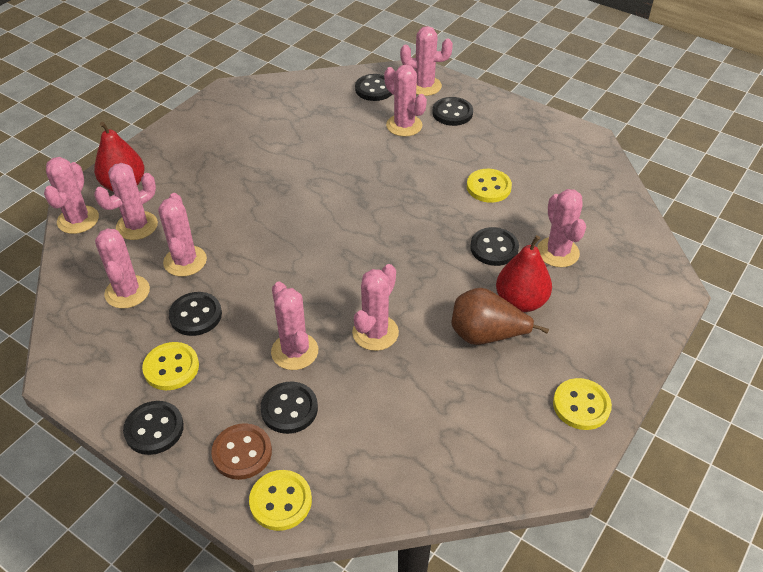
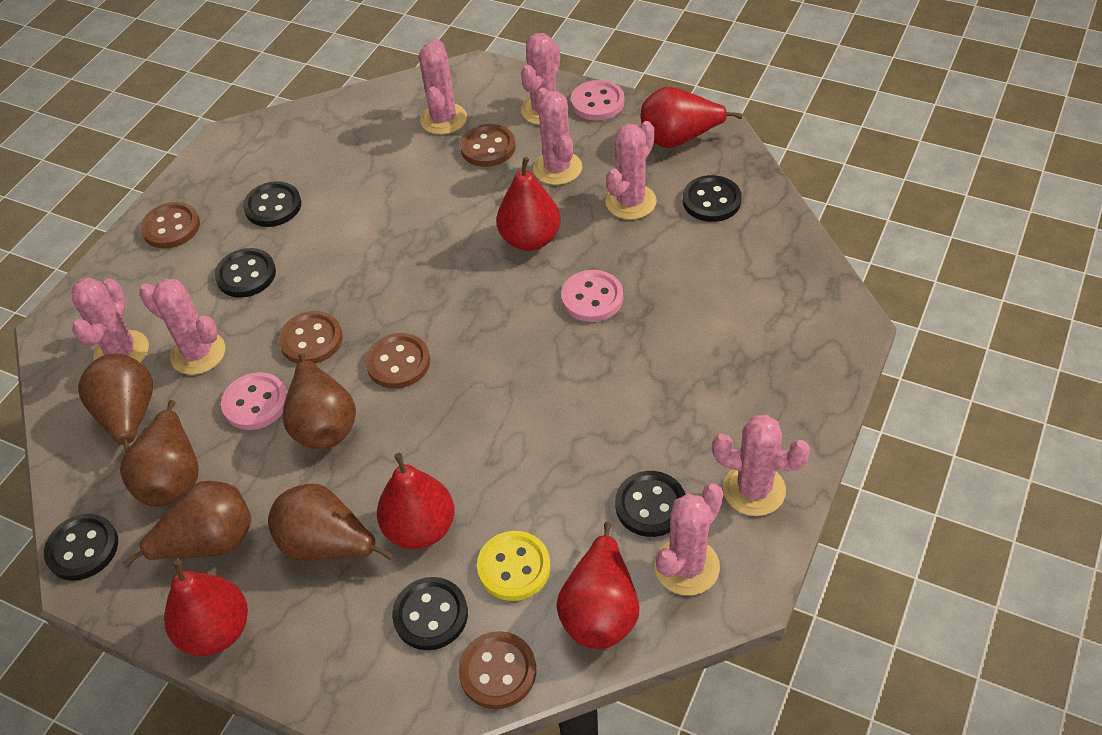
brown button: 1 -> 5
brown pear: 1 -> 5
pink button: 0 -> 3
pink cactus: 9 -> 8
red pear: 2 -> 5
yellow button: 4 -> 1

